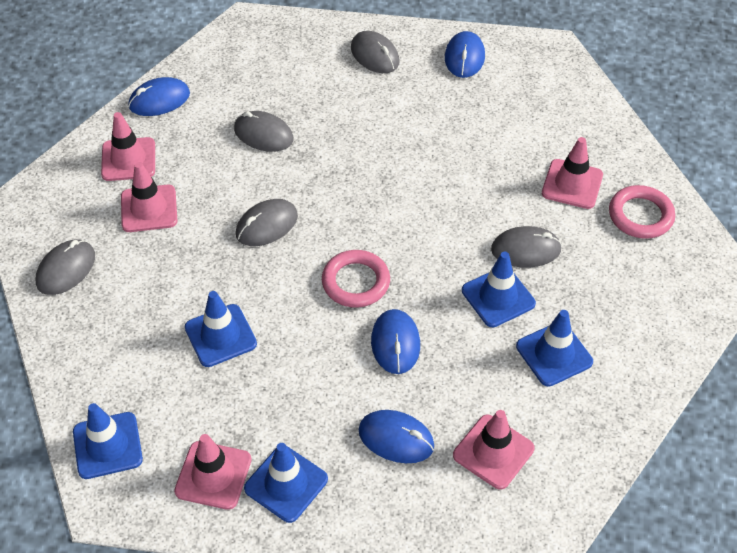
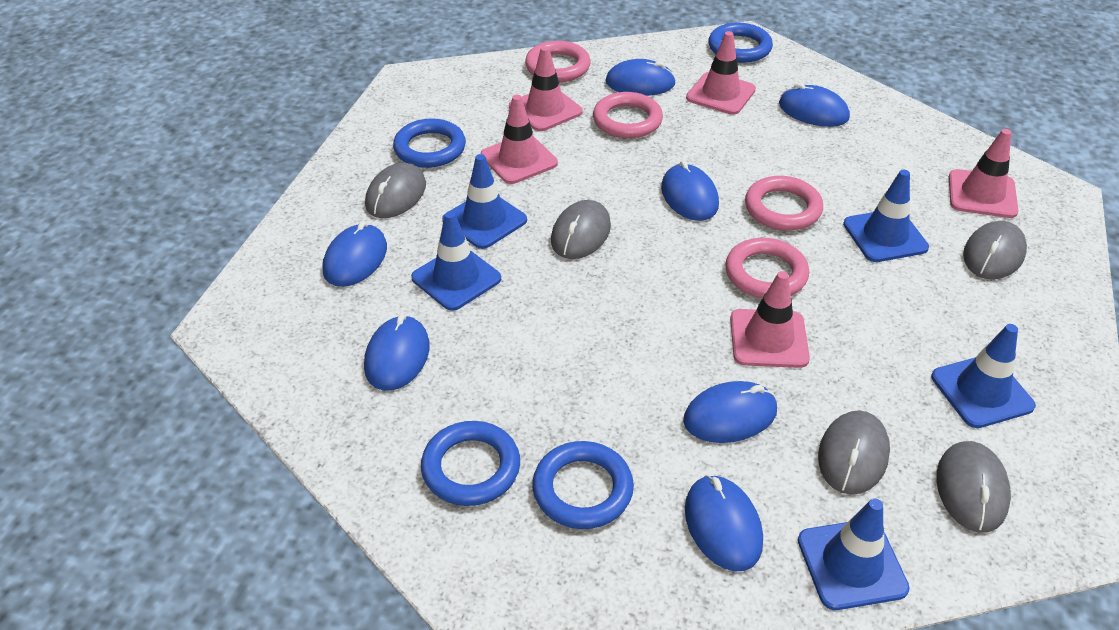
blue mouse: 4 -> 7
blue ring: 0 -> 4
pink ring: 2 -> 4

